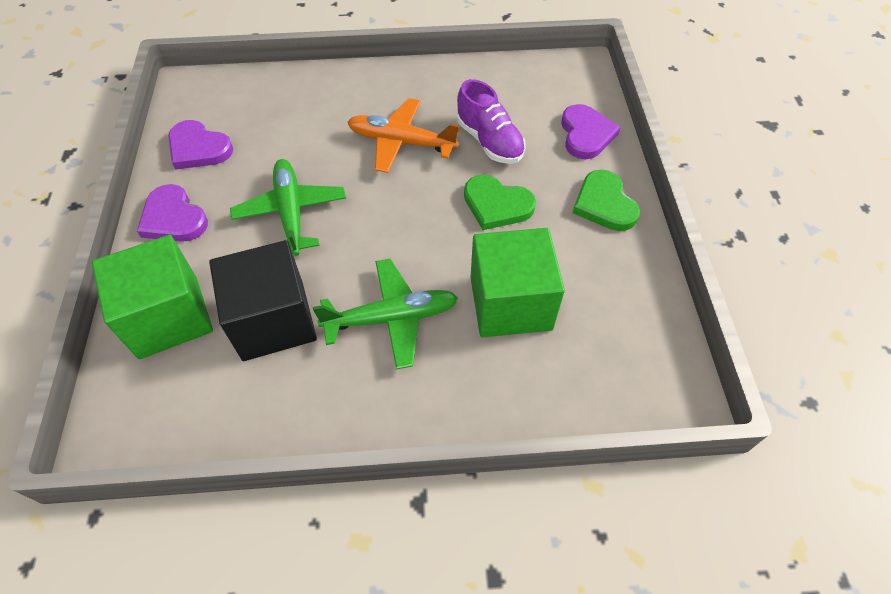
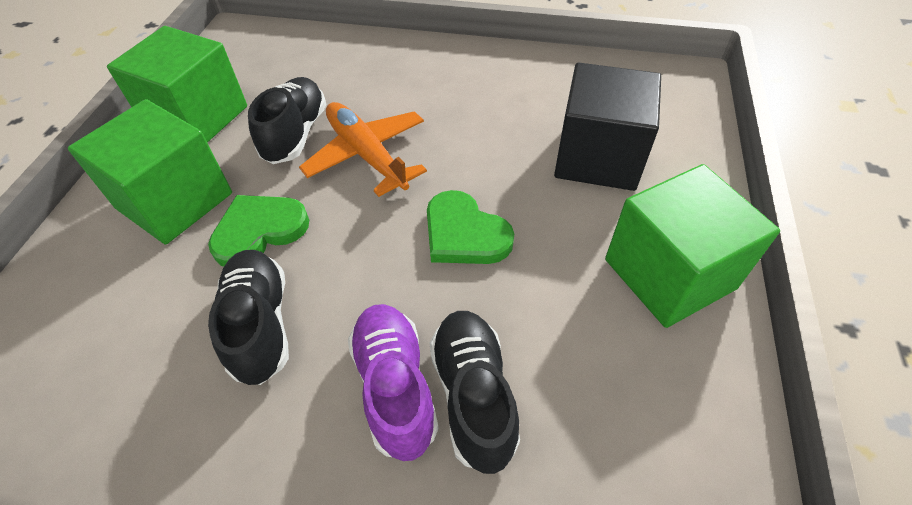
black shoe: 0 -> 3
green cube: 2 -> 3
green plane: 2 -> 0
purple heart: 3 -> 0

